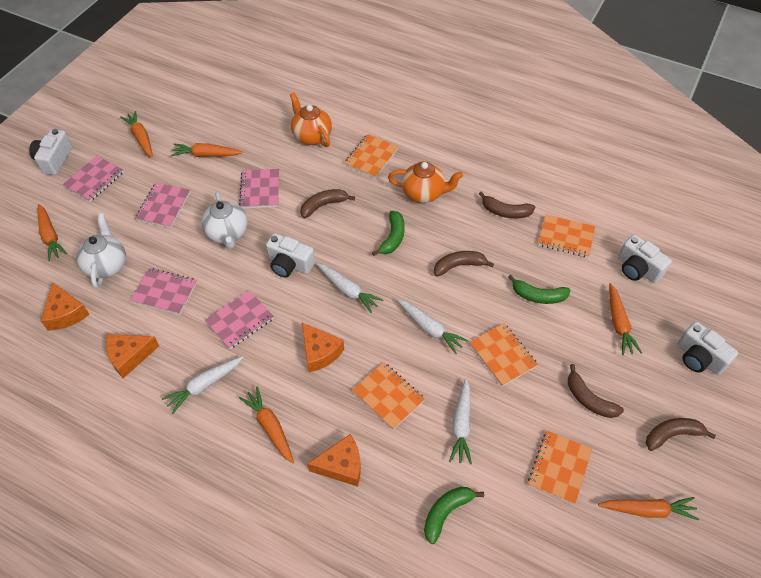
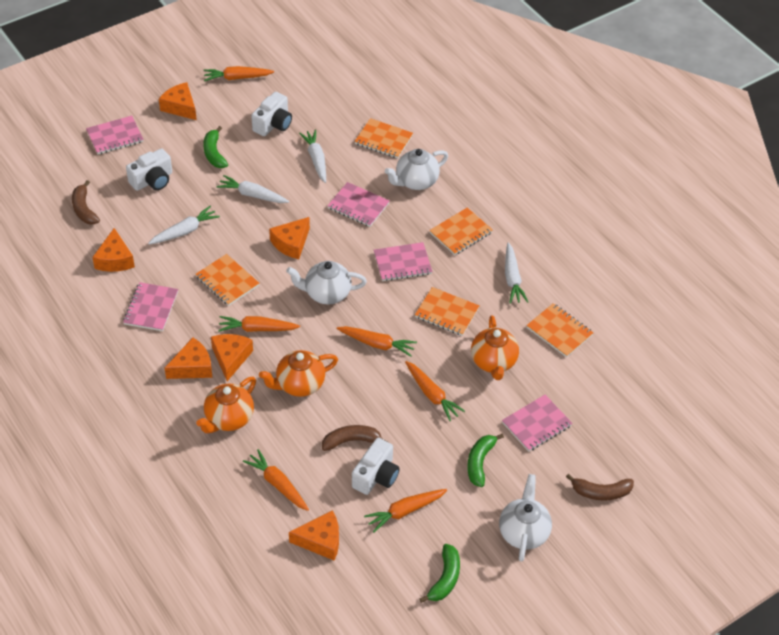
brown banana: 5 -> 3
orange cheese: 4 -> 6
orange teapot: 2 -> 3
white camera: 4 -> 3
white teapot: 2 -> 3

